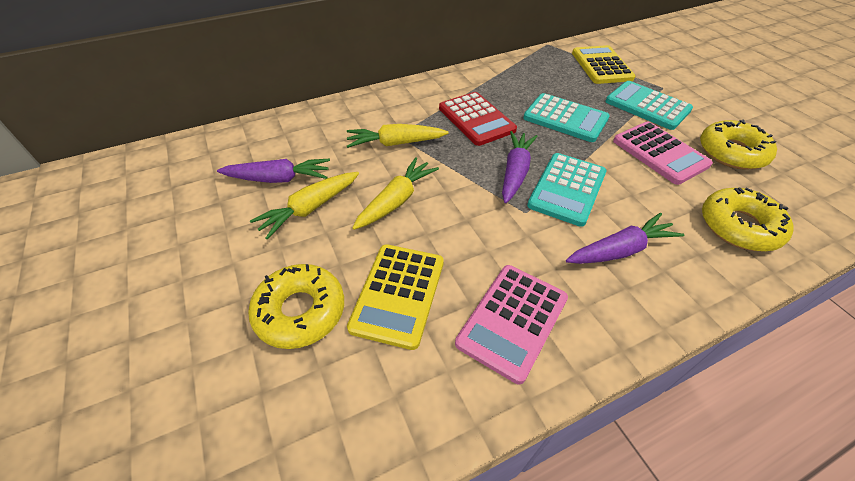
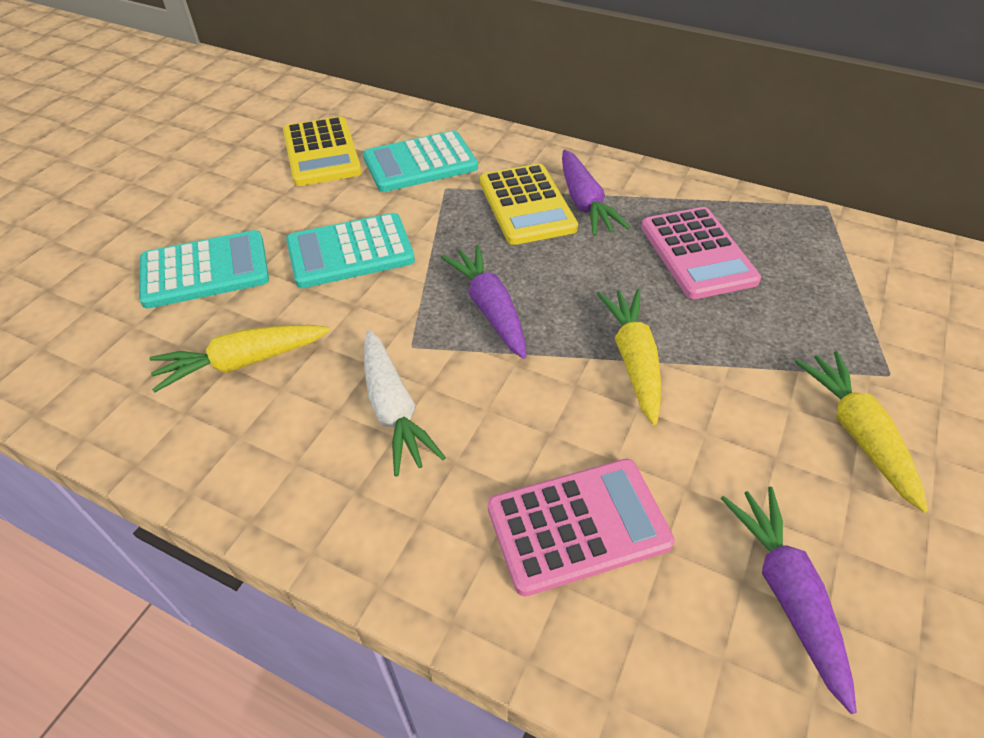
red calculator: 1 -> 0
white carrot: 0 -> 1
yellow donut: 3 -> 0

